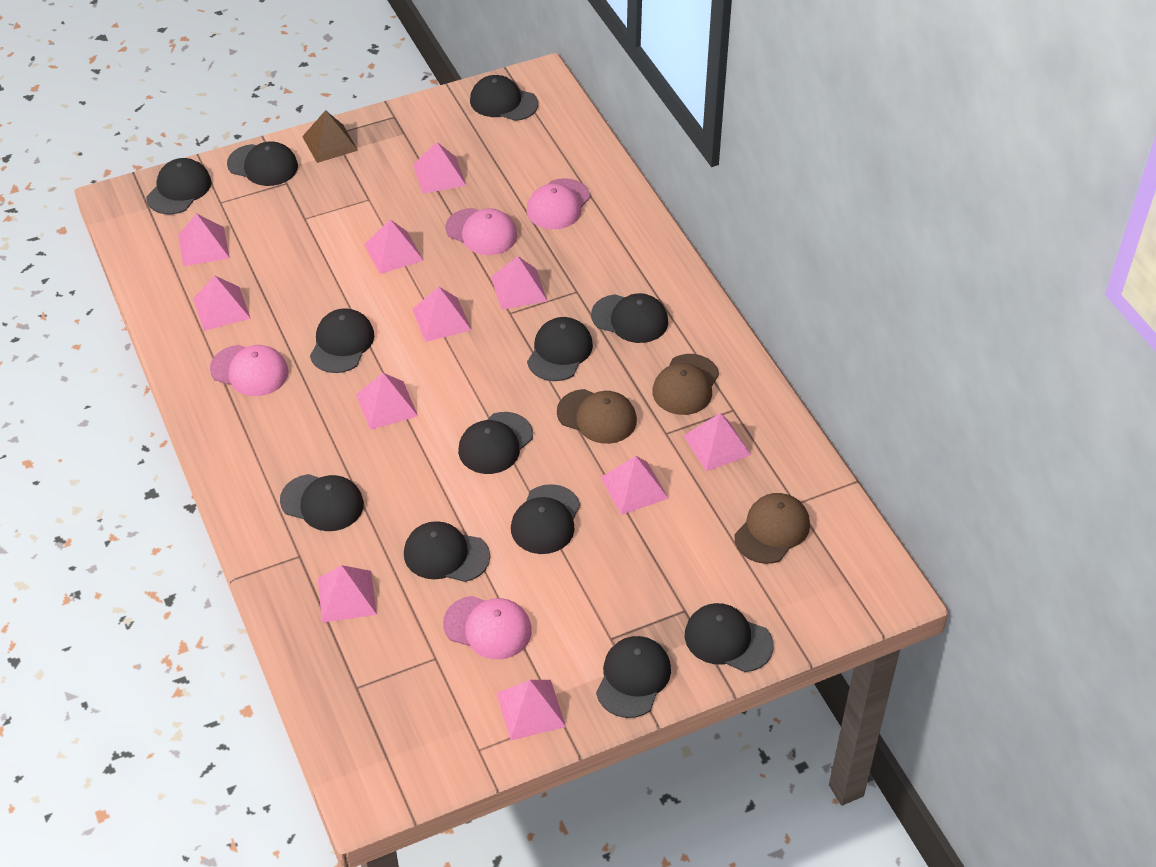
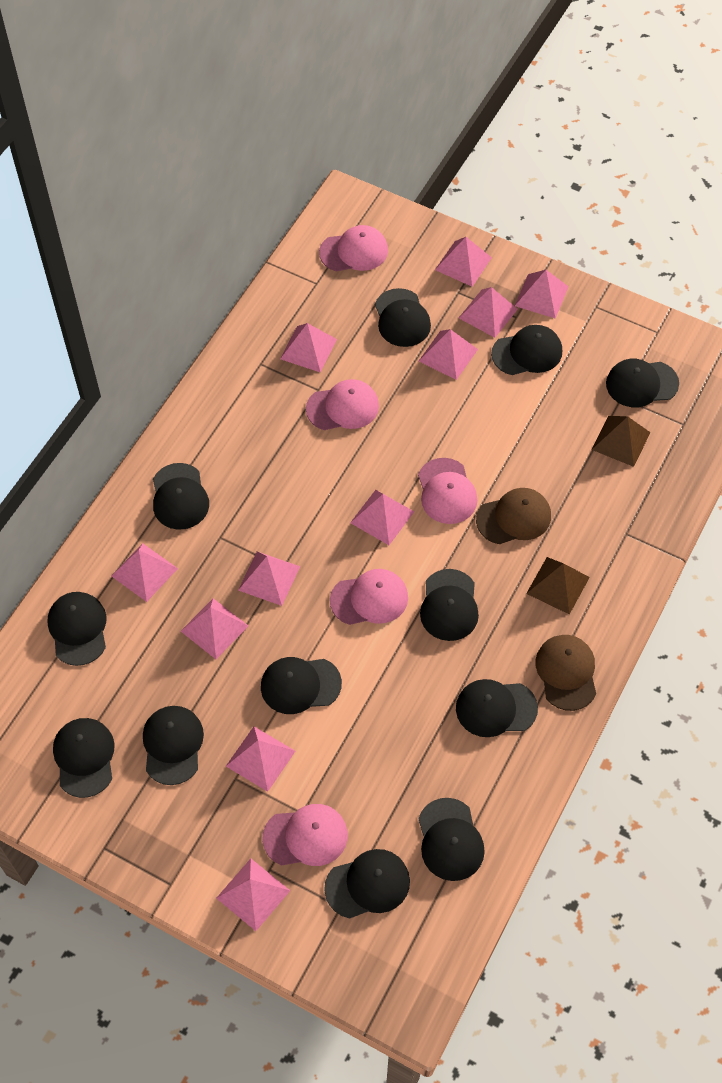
brown cap: 3 -> 2
brown pyramid: 1 -> 2
pink cap: 4 -> 5

